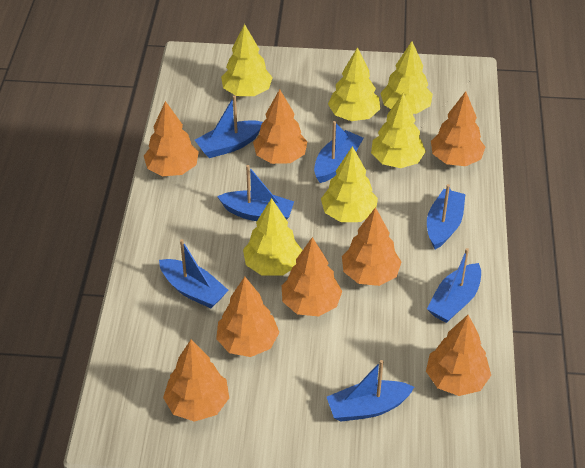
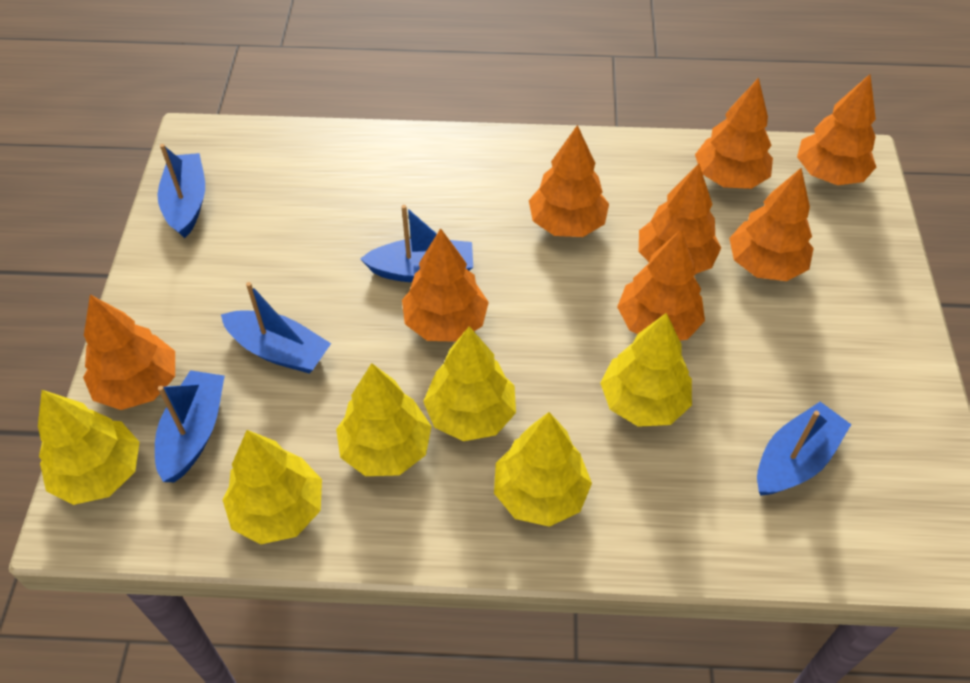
blue boat: 7 -> 5

